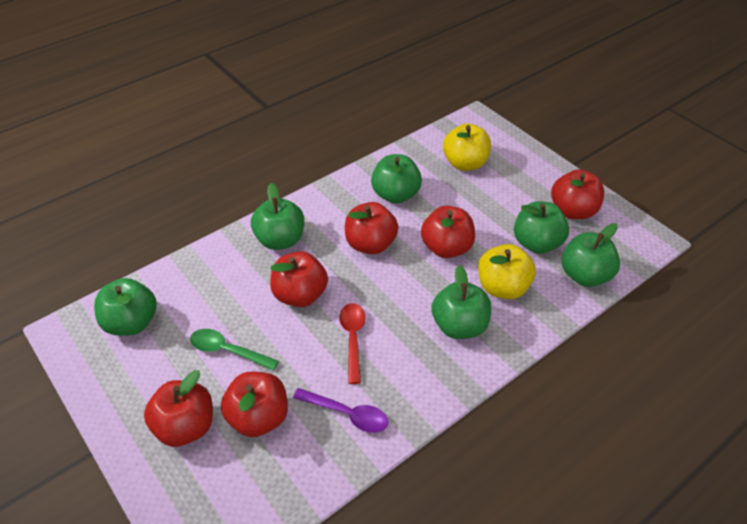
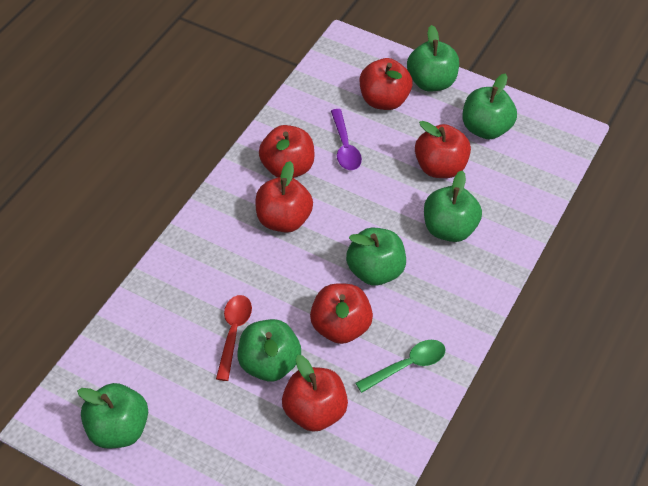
yellow apple: 2 -> 0

